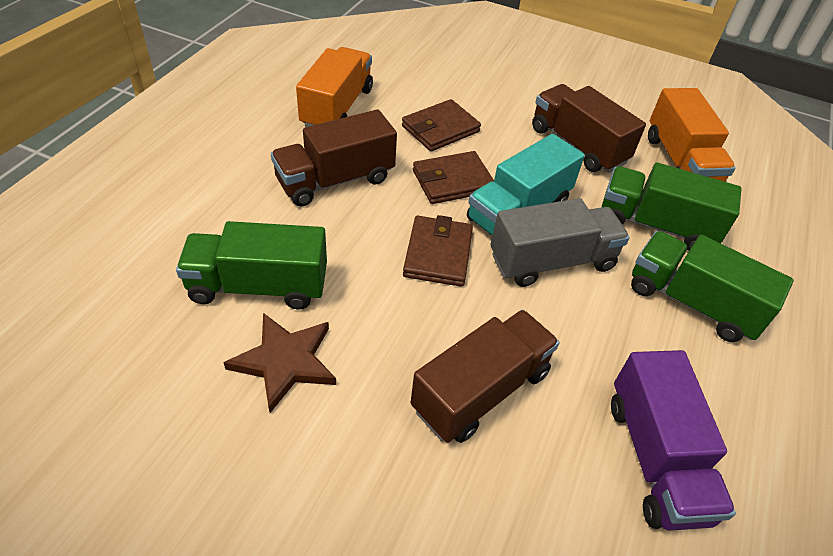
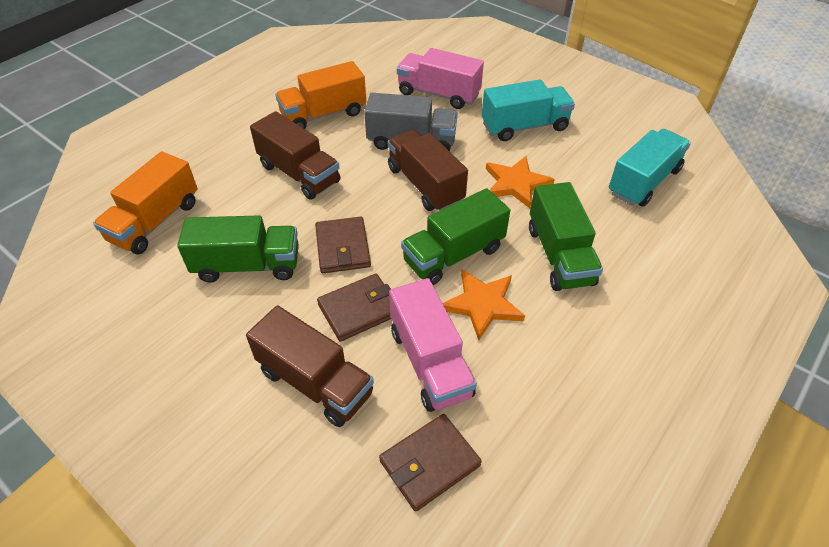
brown star: 1 -> 0
orange star: 0 -> 2
pink truck: 0 -> 2
purple truck: 1 -> 0
turquoise truck: 1 -> 2

